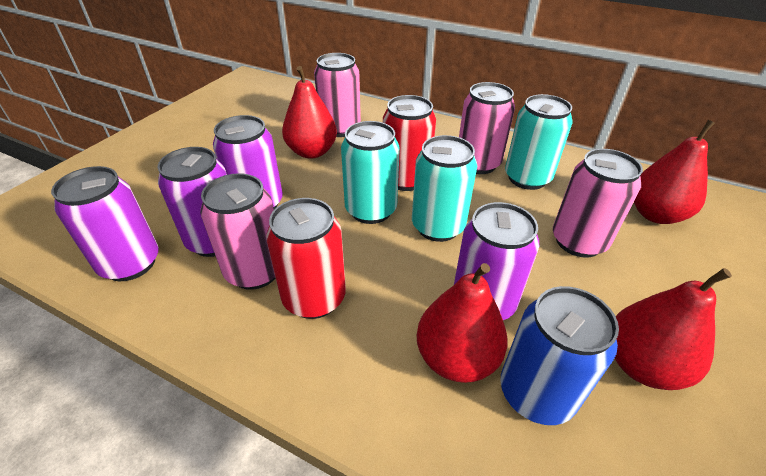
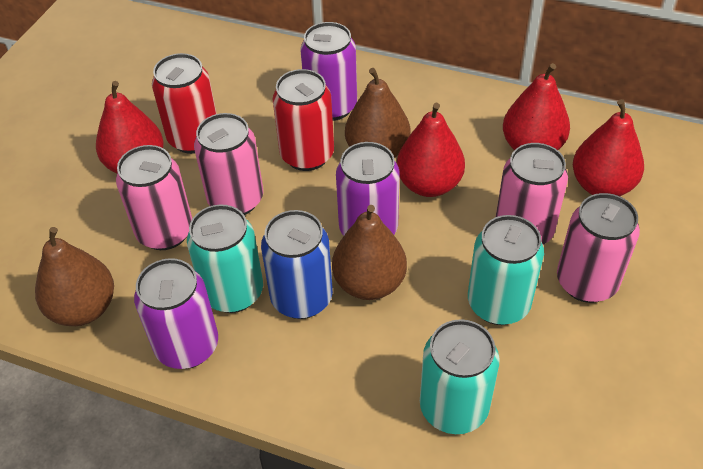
brown pear: 0 -> 3
purple can: 4 -> 3

